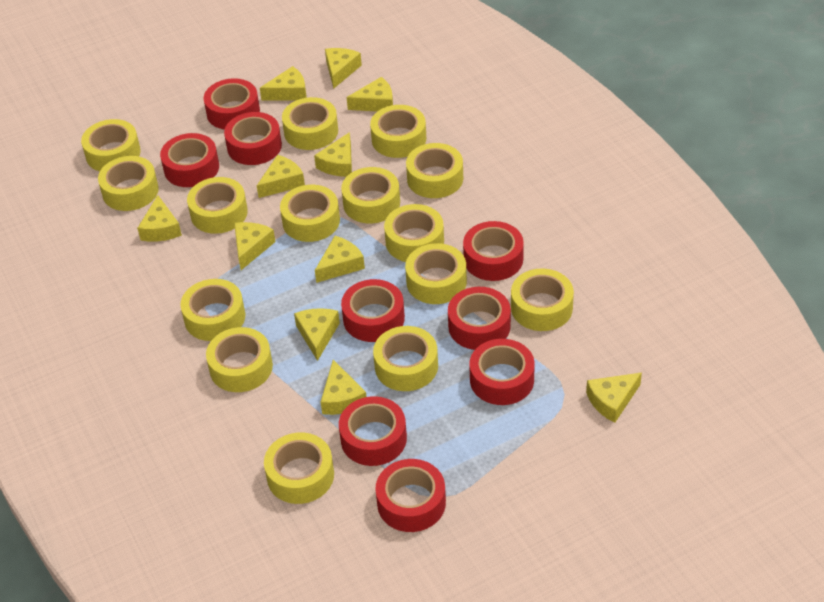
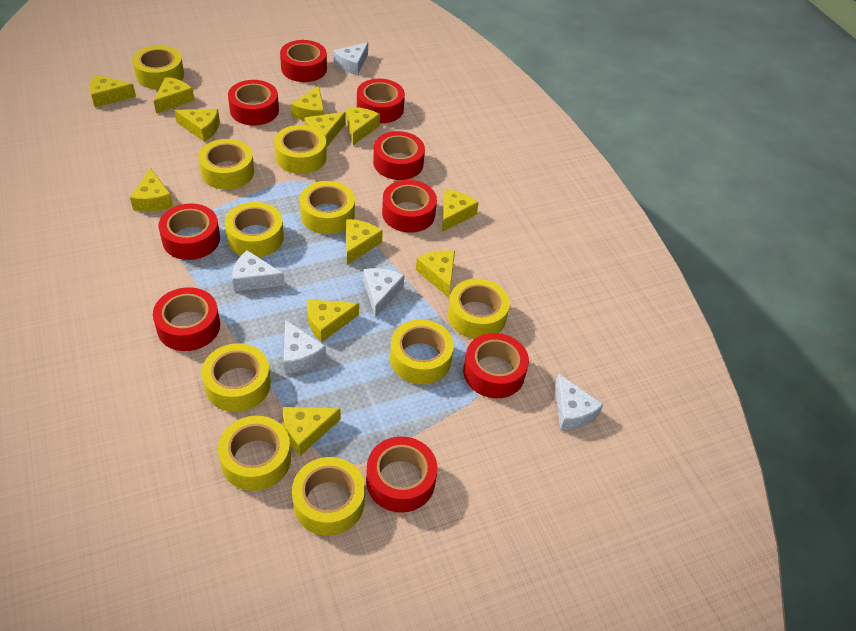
white cheese: 0 -> 5
yellow cheese: 11 -> 12
yellow tape: 15 -> 10

